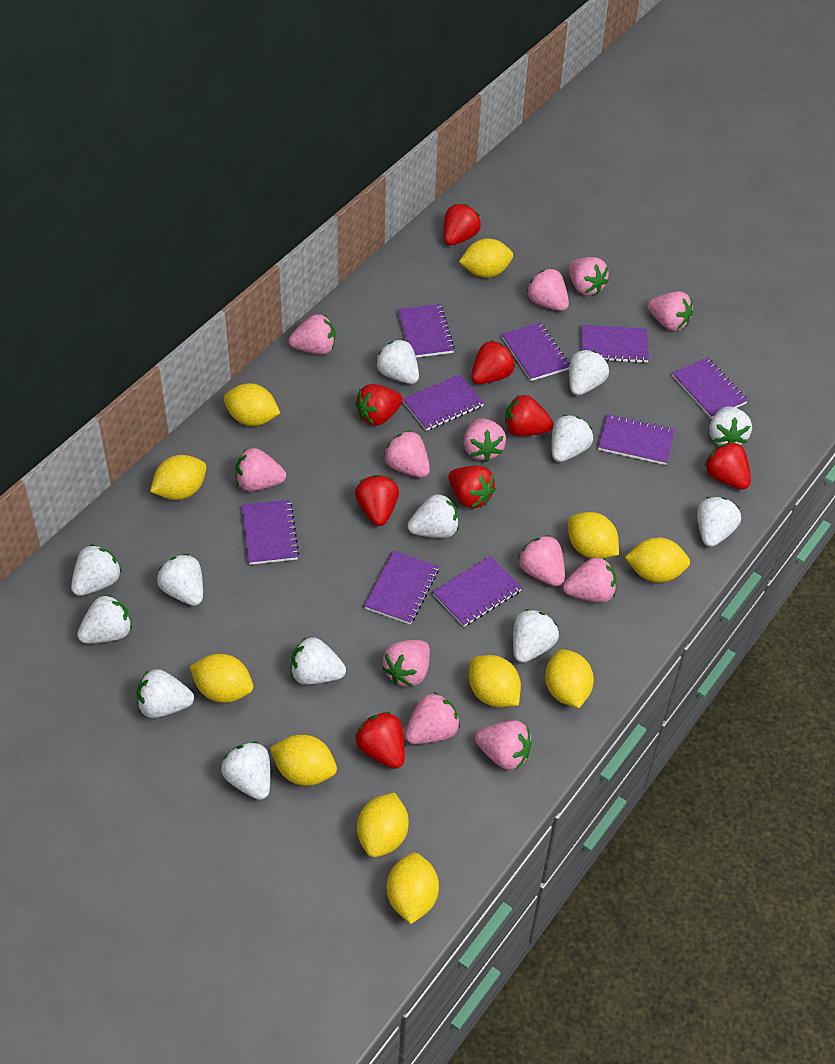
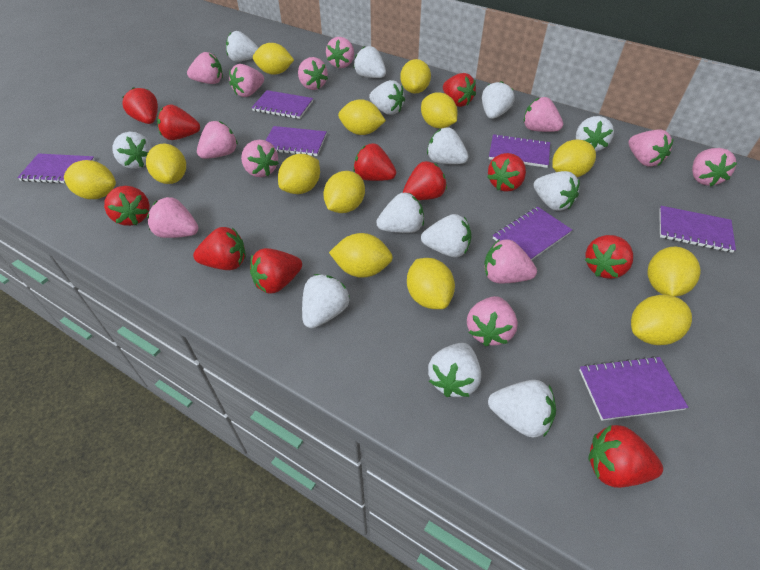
purple notebook: 9 -> 7
red strawberry: 8 -> 11
yellow lemon: 11 -> 13

